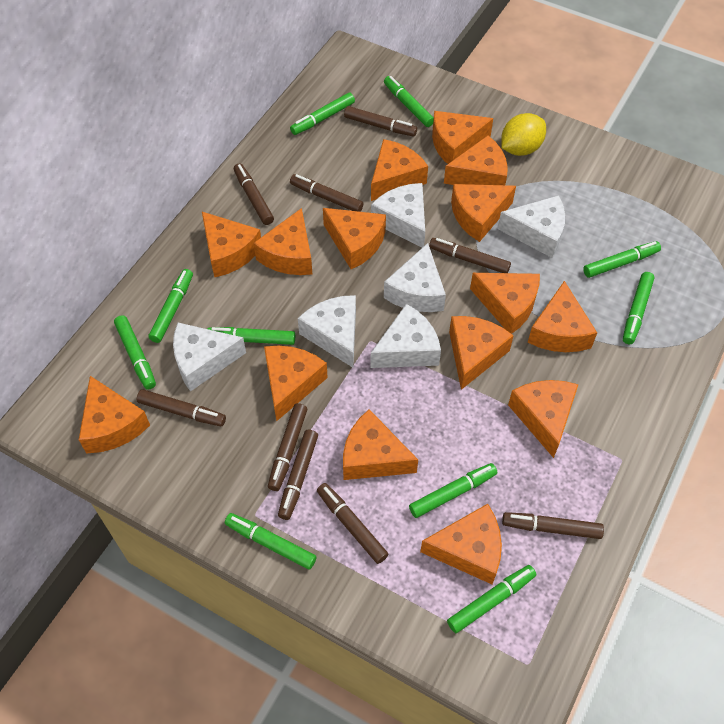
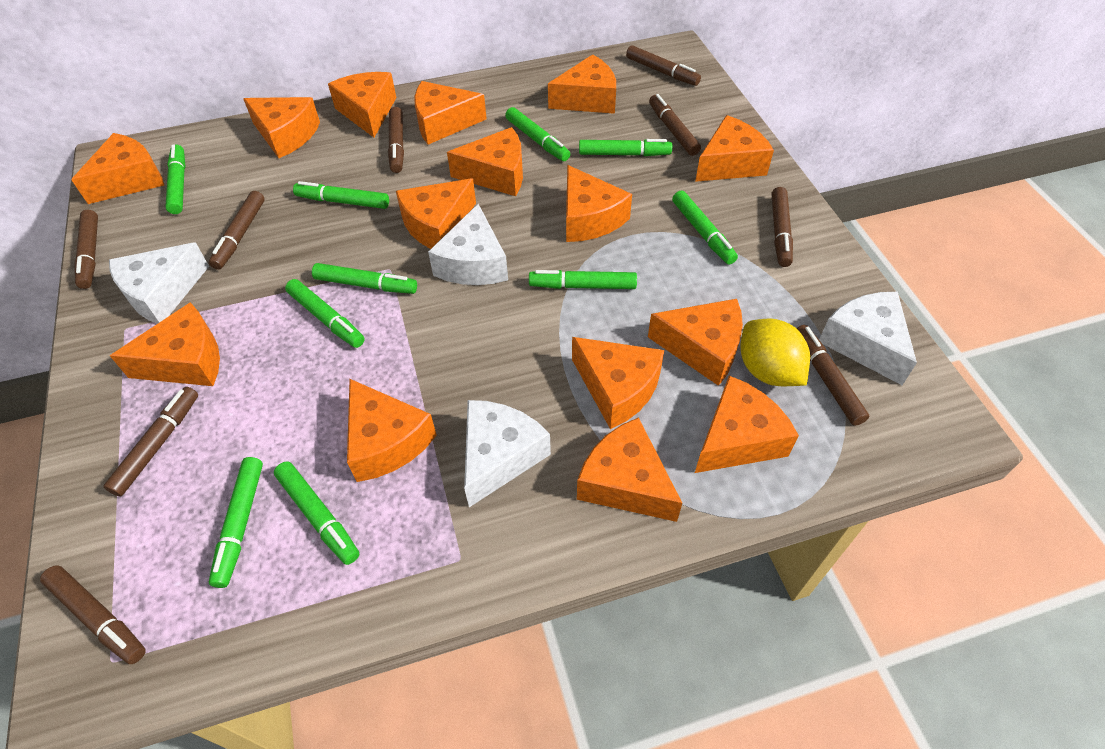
white cheese: 6 -> 4

